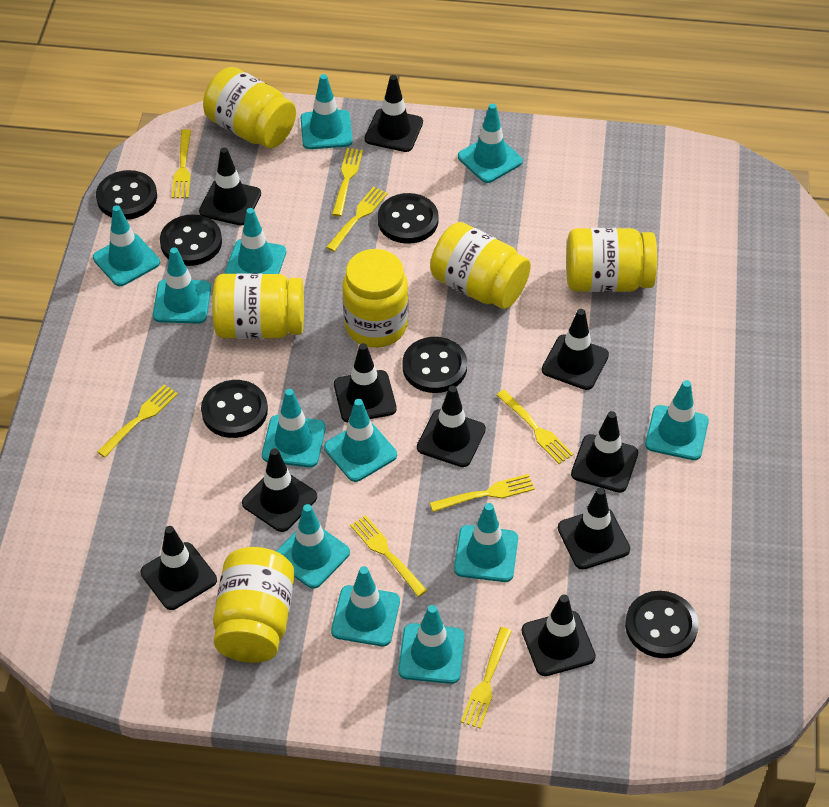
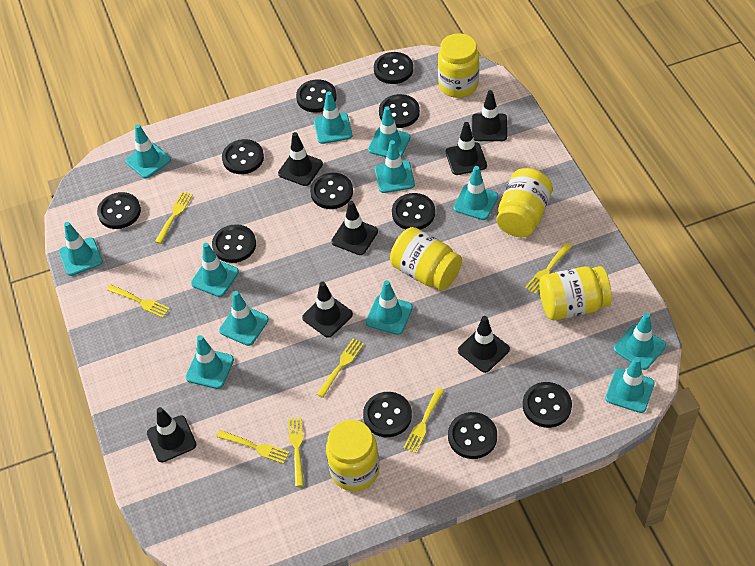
black button: 6 -> 11
black traffic cone: 10 -> 7
yellow fork: 8 -> 7
yellow jar: 6 -> 5

